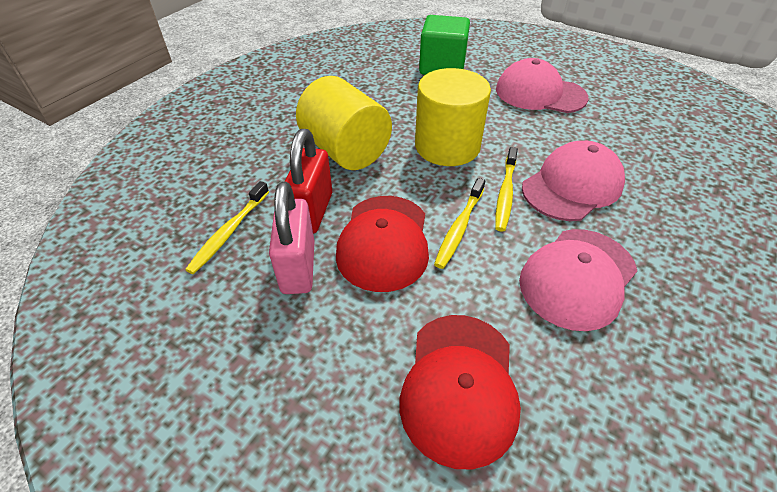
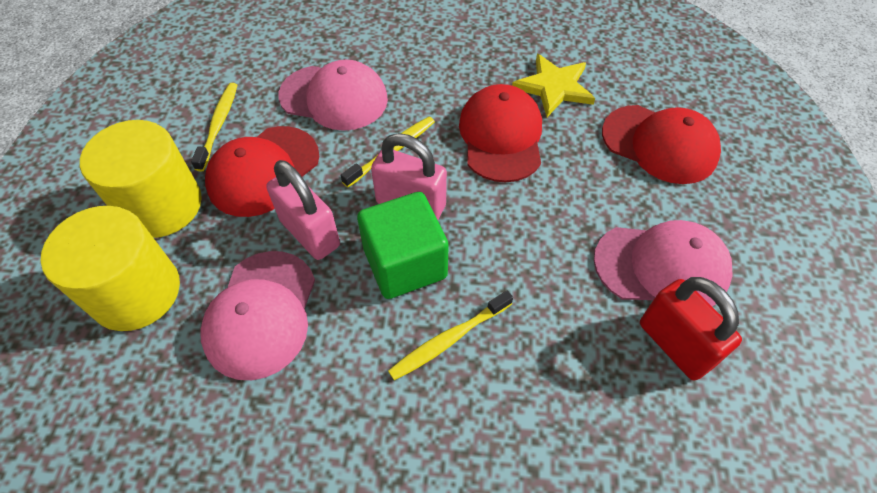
pink padlock: 1 -> 2
red cap: 2 -> 3
yellow star: 0 -> 1

